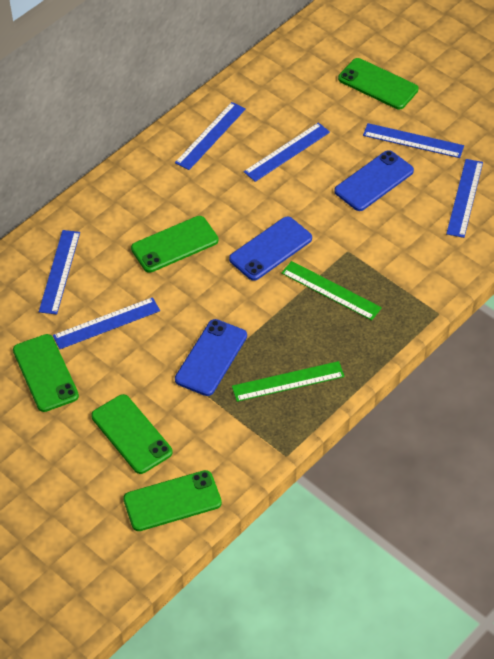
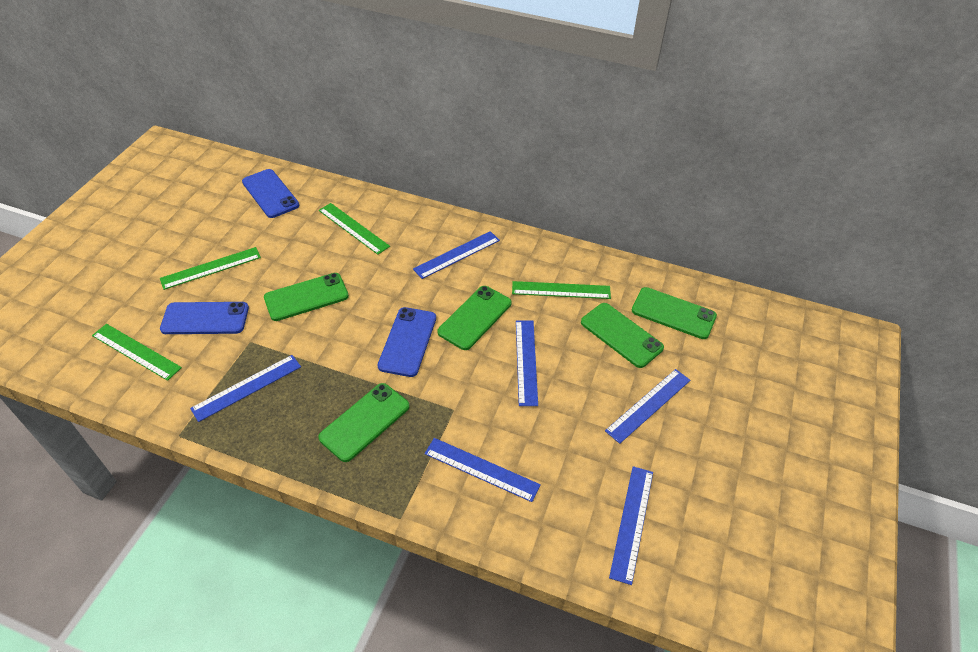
green ruler: 2 -> 4

